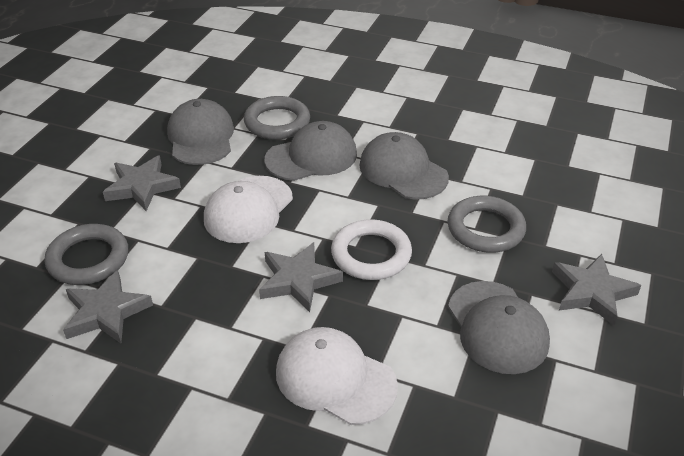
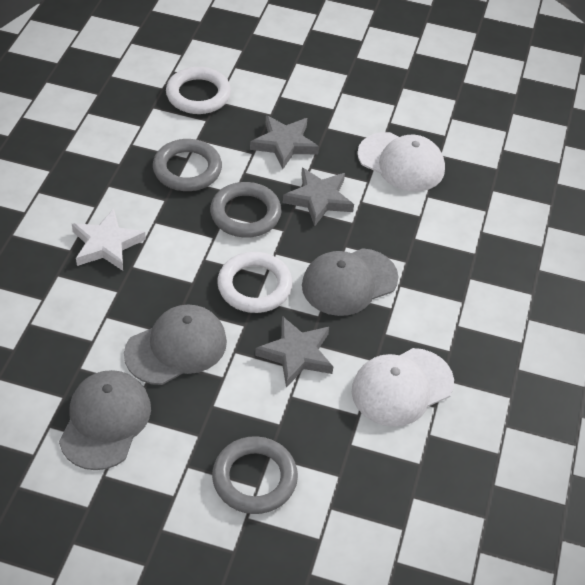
grey cap: 4 -> 3
grey star: 4 -> 3
white ring: 1 -> 2
white star: 0 -> 1

